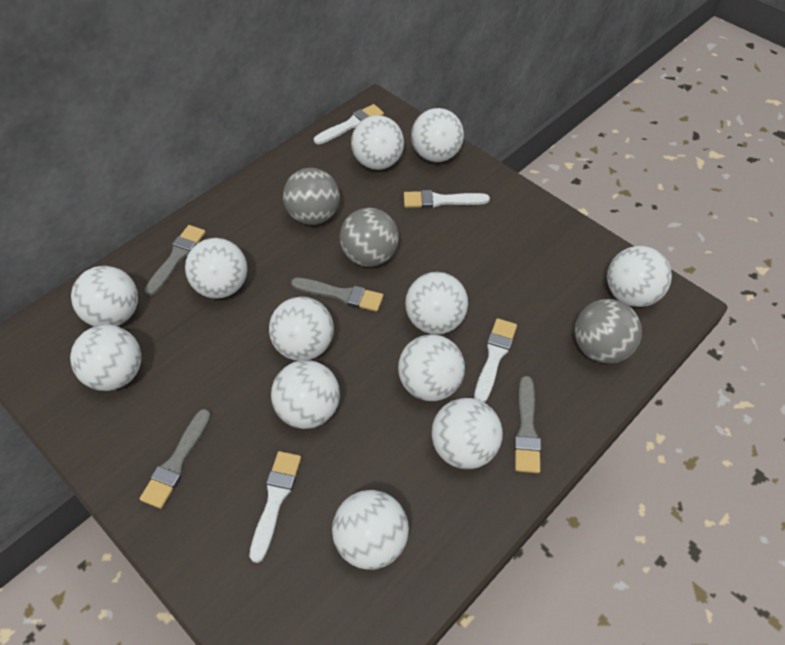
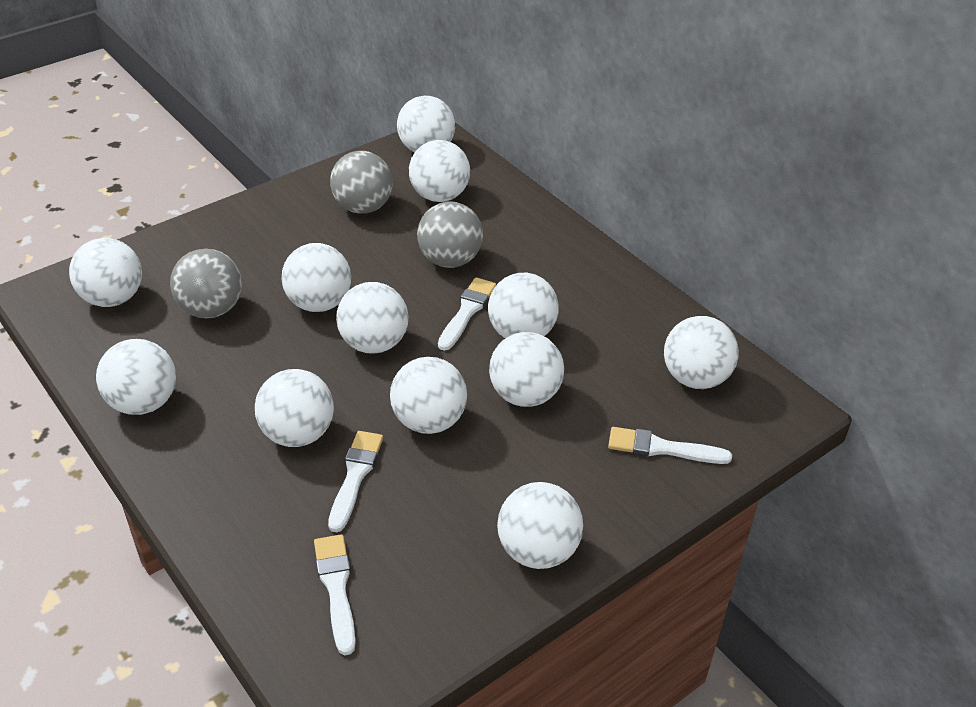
grey brush: 4 -> 0

